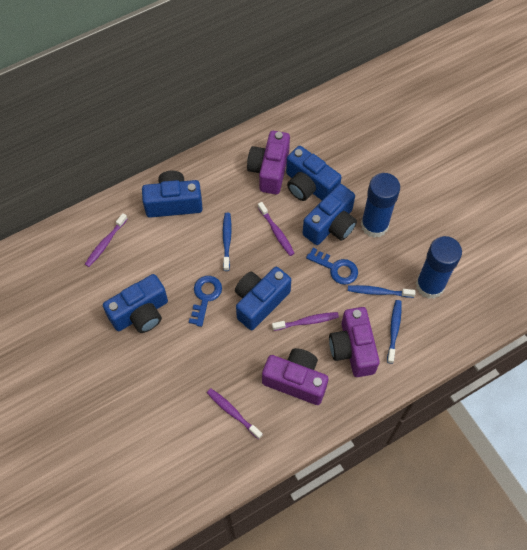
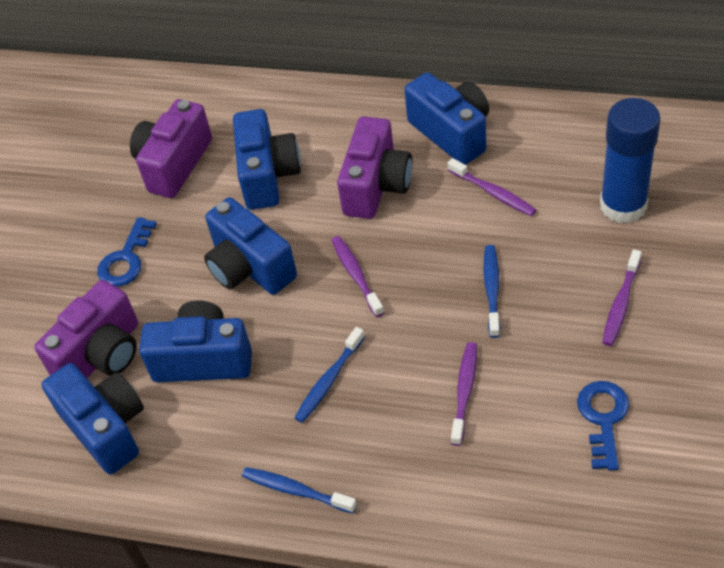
blue glue stick: 2 -> 1

